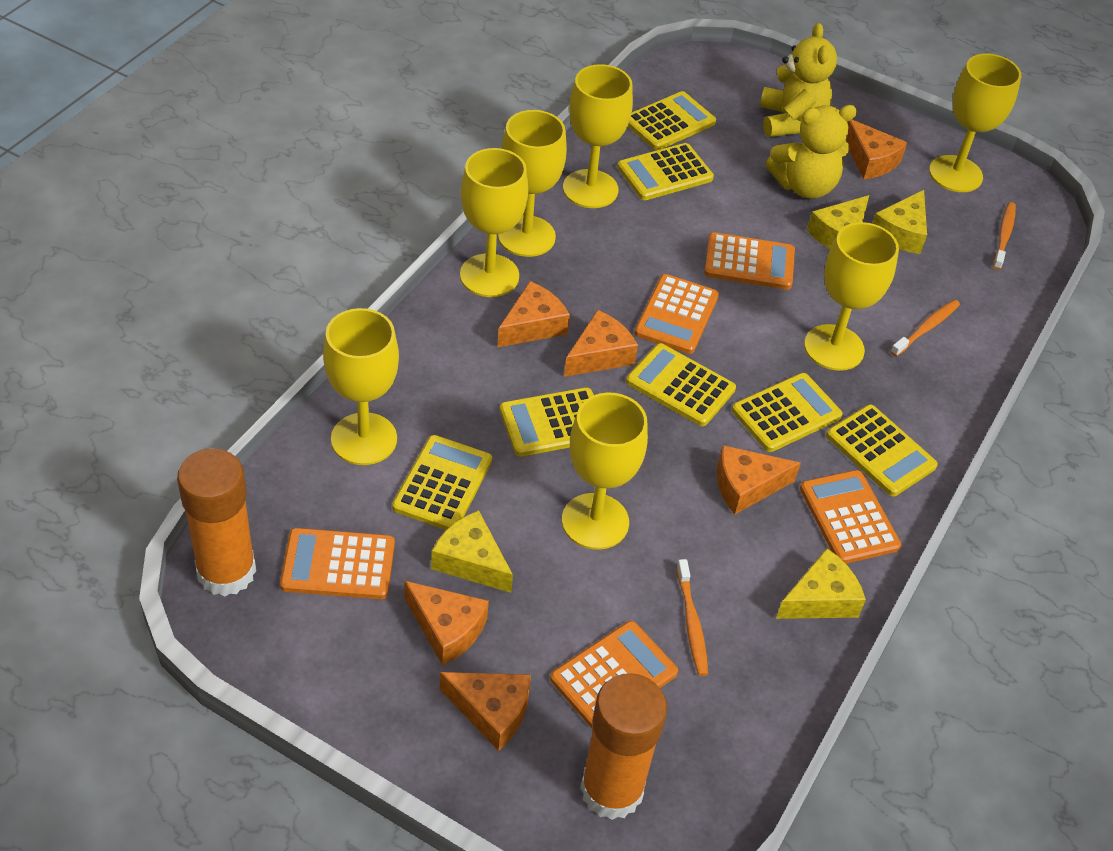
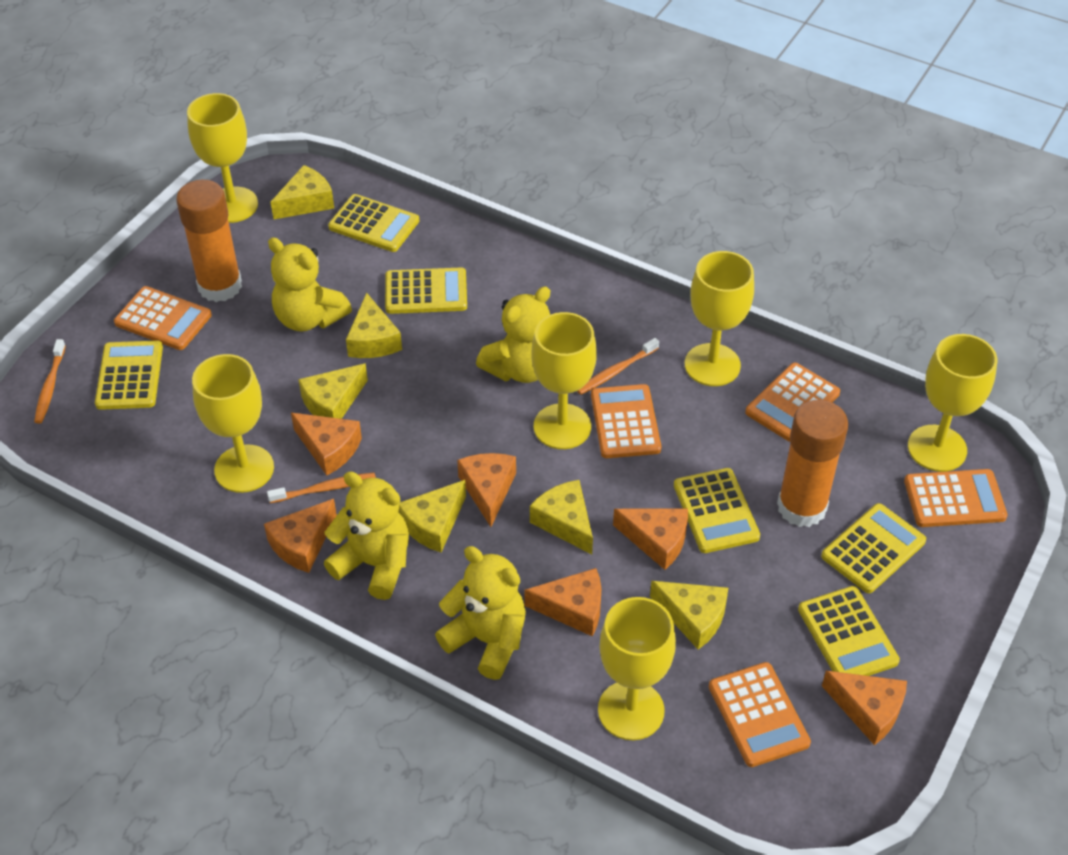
yellow calculator: 7 -> 6
yellow cheese: 4 -> 6
yellow goblet: 7 -> 6
yellow teddy bear: 2 -> 4

